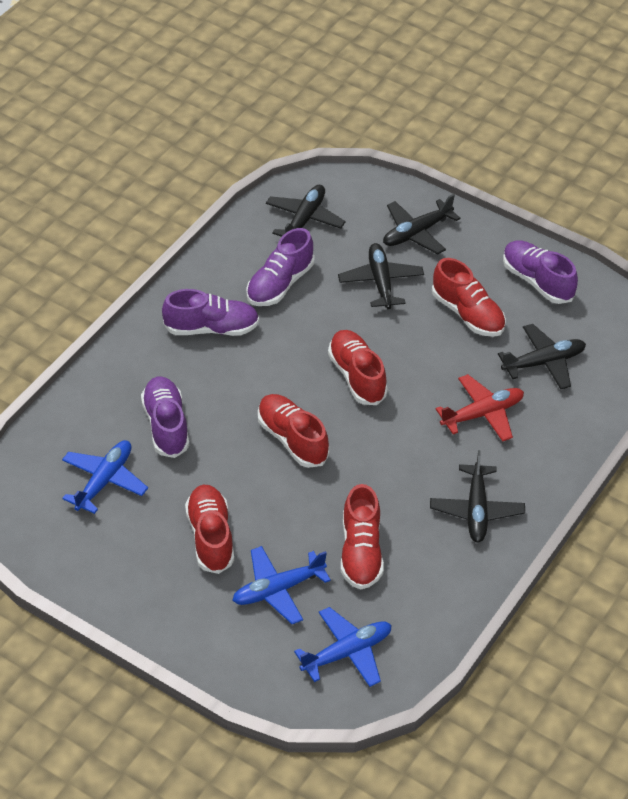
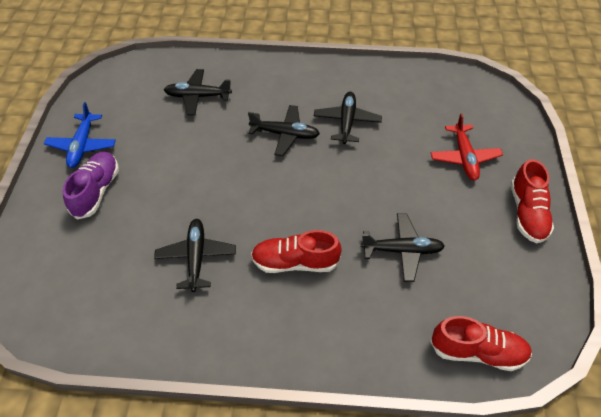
blue plane: 3 -> 1
purple shoe: 4 -> 1
red shoe: 5 -> 3

